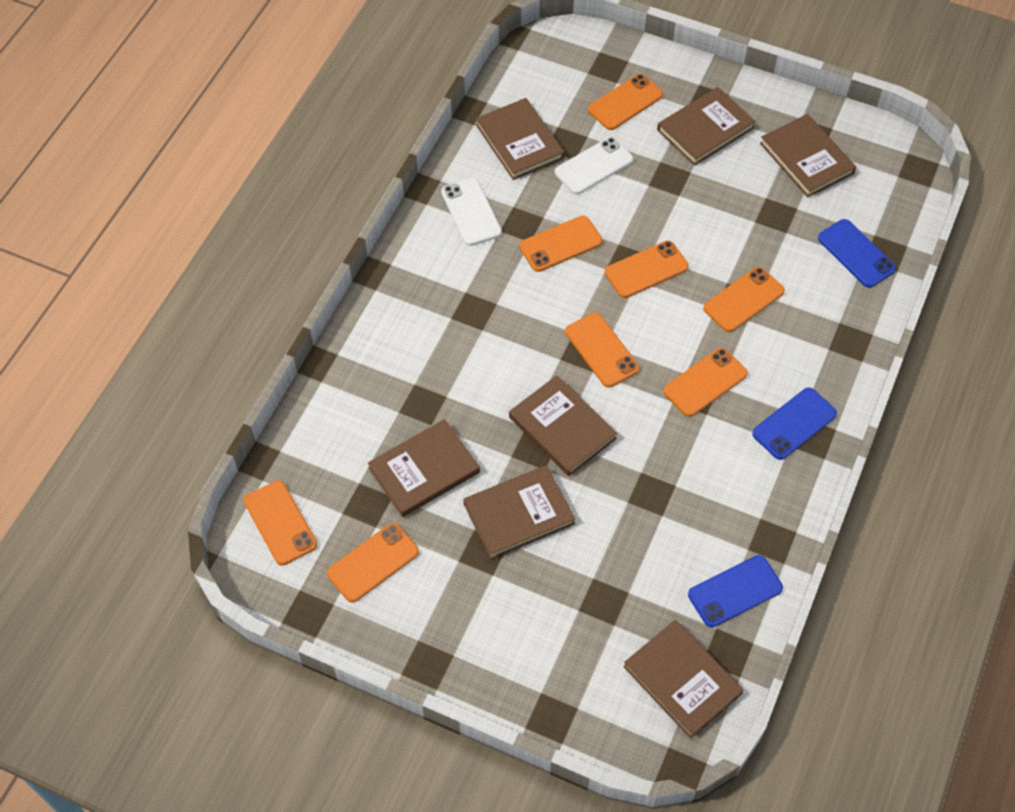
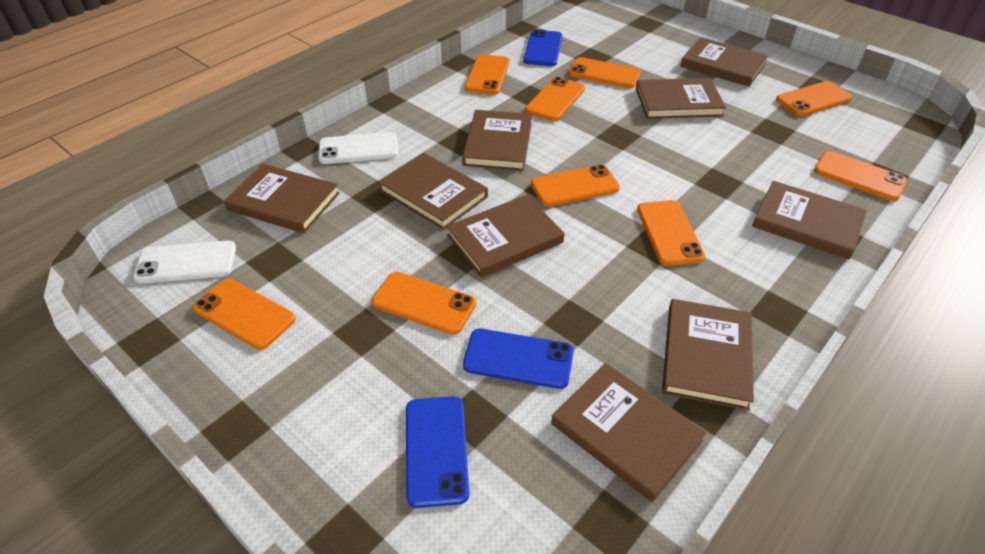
brown book: 7 -> 9
orange phone: 8 -> 9

